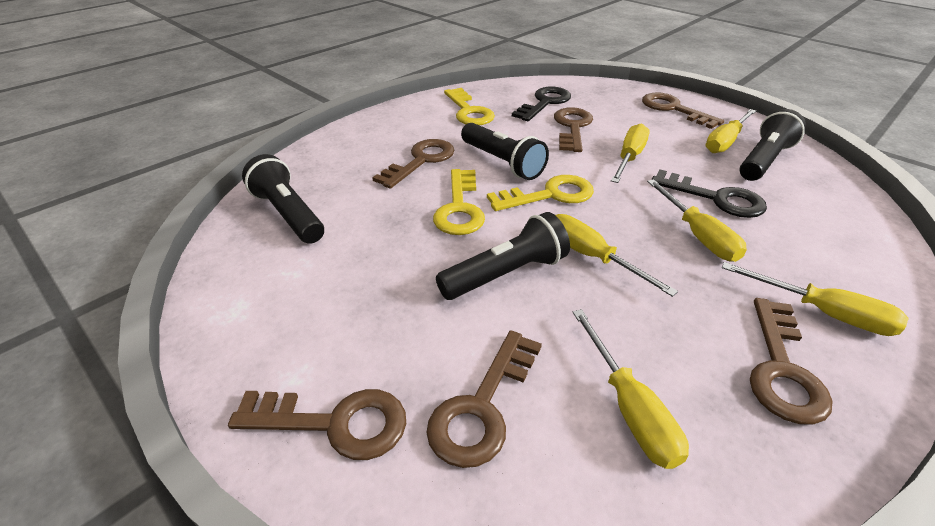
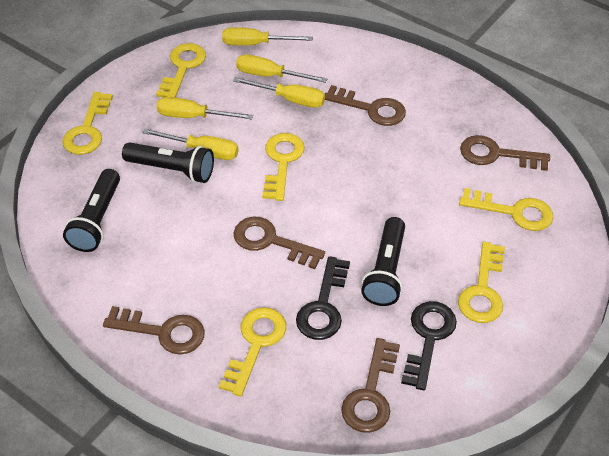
black flashlight: 4 -> 3
brown key: 6 -> 5
yellow key: 3 -> 6
yellow screwdriver: 6 -> 5

